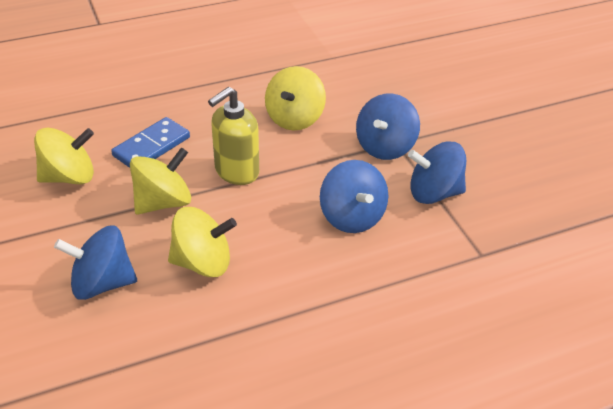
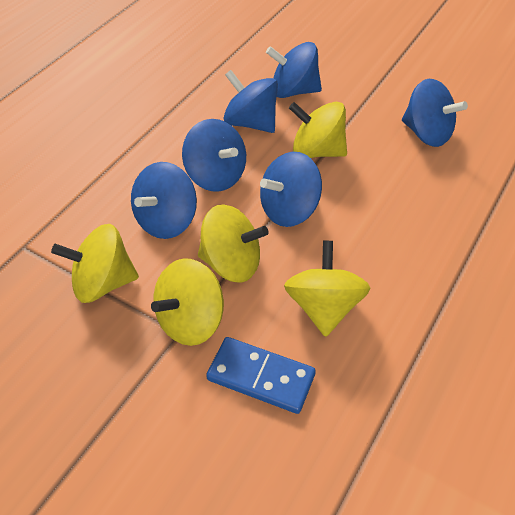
blue spinning top: 4 -> 6
yellow soap dispenser: 1 -> 0
yellow spinning top: 4 -> 5

